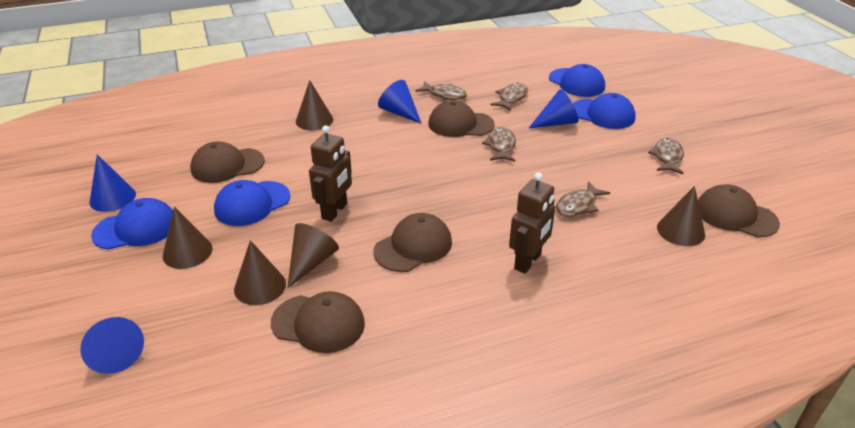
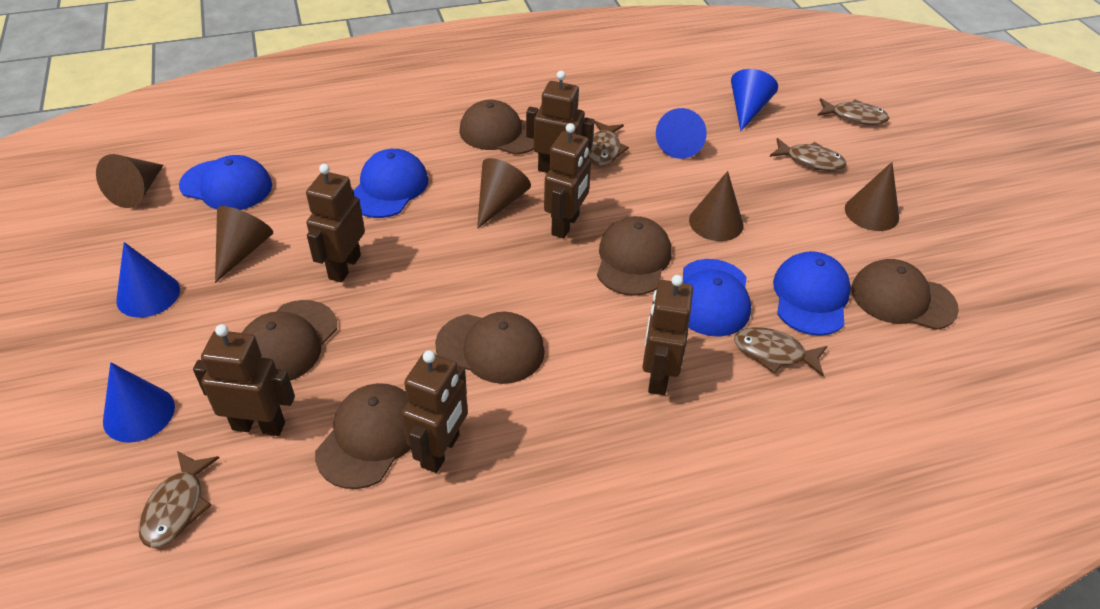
brown cap: 5 -> 6
brown robot: 2 -> 6

